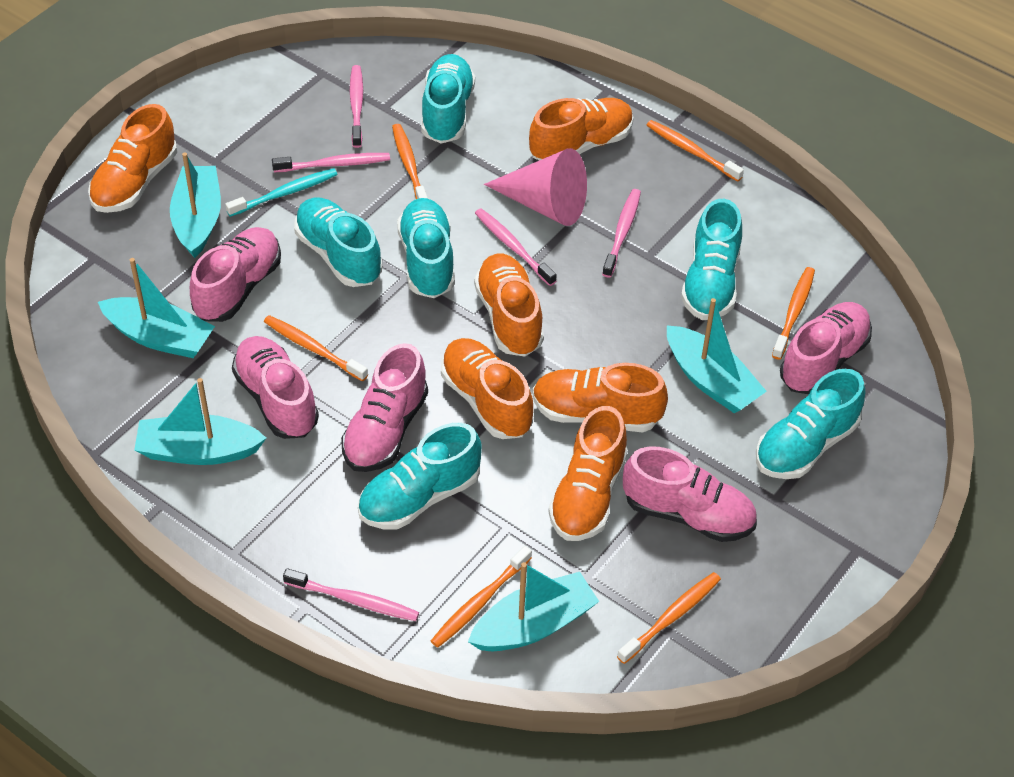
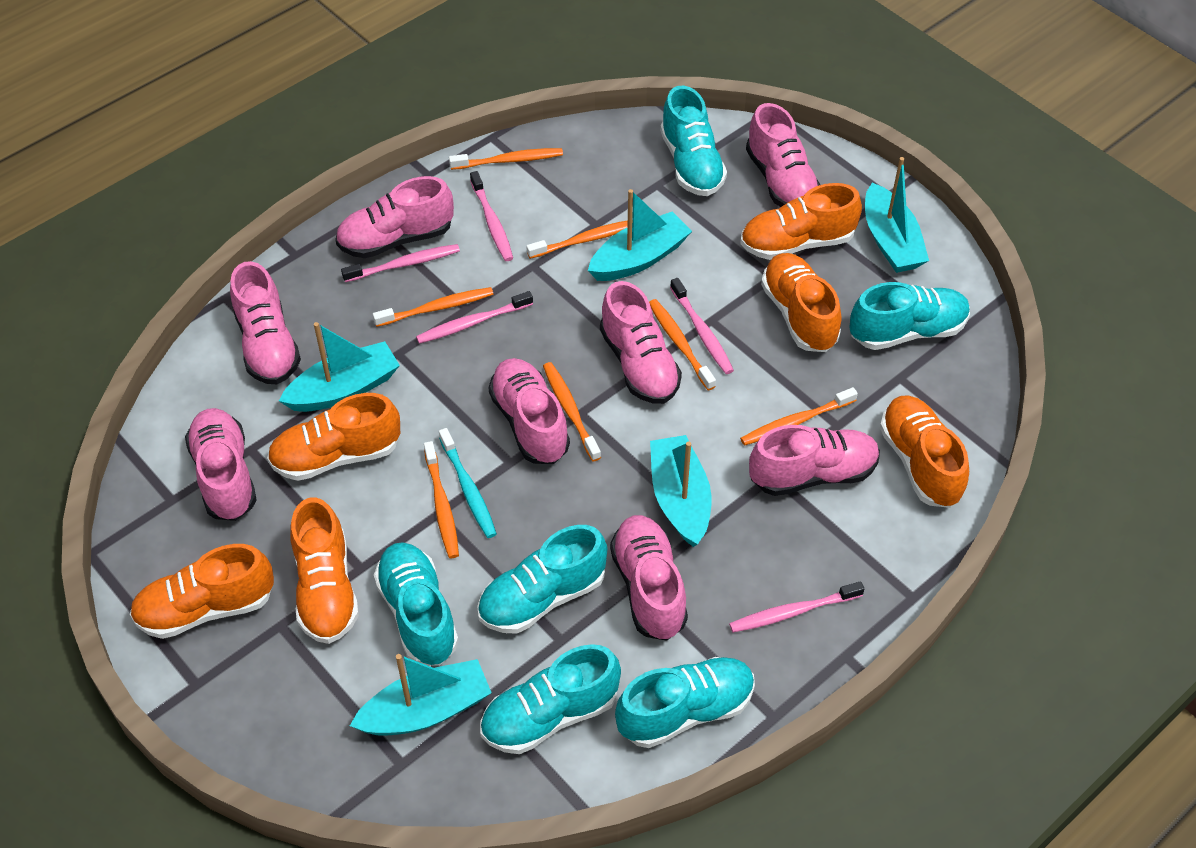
orange toothbrush: 6 -> 7
pink cone: 1 -> 0
pink shoe: 5 -> 8

